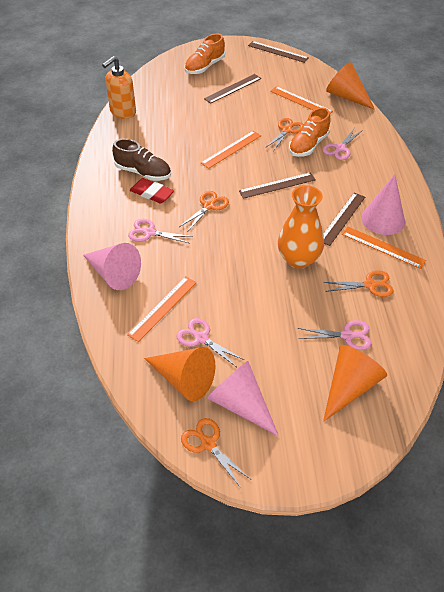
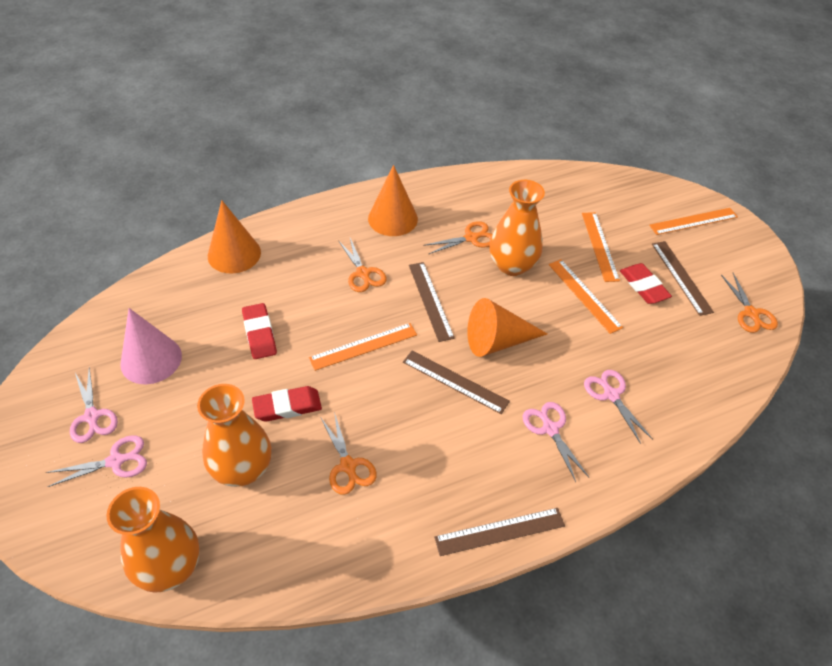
brown shoe: 1 -> 0
orange shoe: 2 -> 0
orange soap dispenser: 1 -> 0
orange vase: 1 -> 3
pink cone: 3 -> 1
red eraser: 1 -> 3

